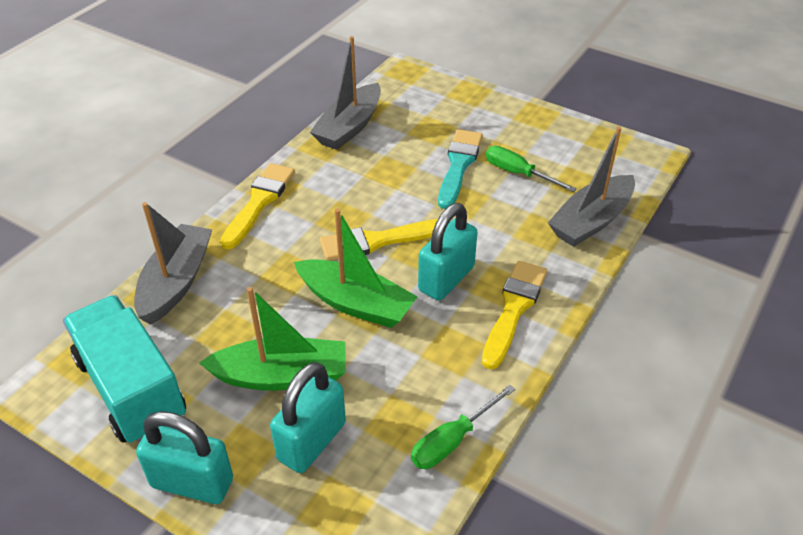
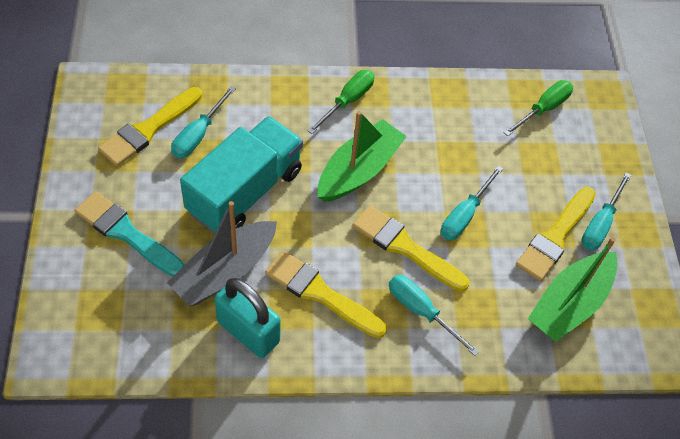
grey boat: 3 -> 1
turquoise padlock: 3 -> 1
turquoise screwdriver: 0 -> 4
yellow brush: 3 -> 4

